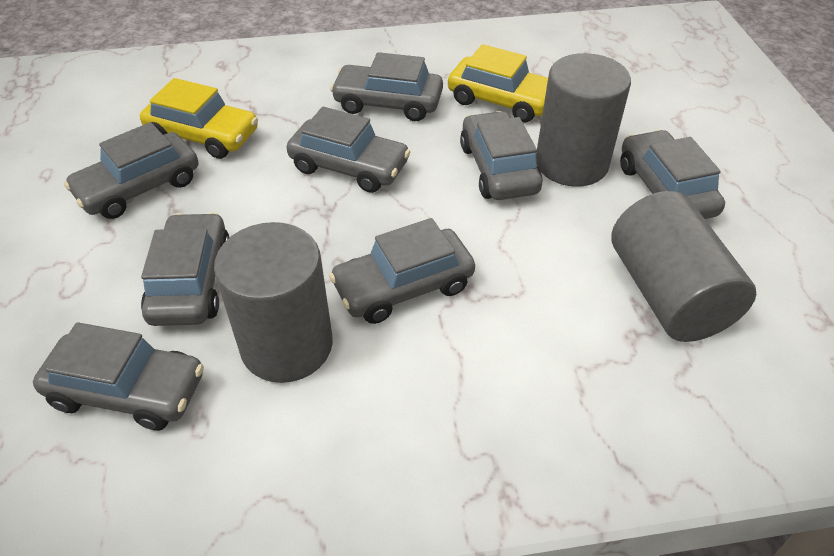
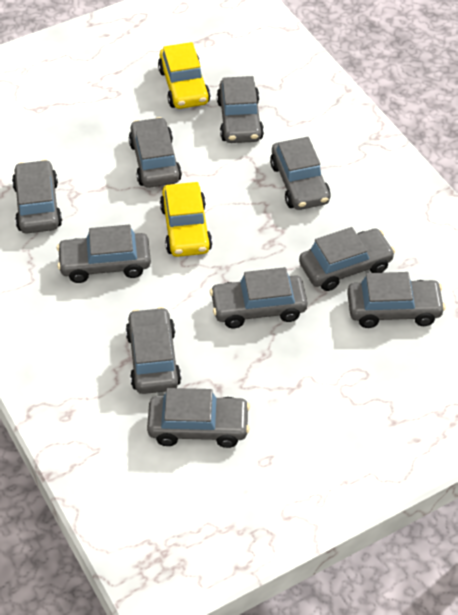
grey car: 8 -> 10
grey cylinder: 3 -> 0

